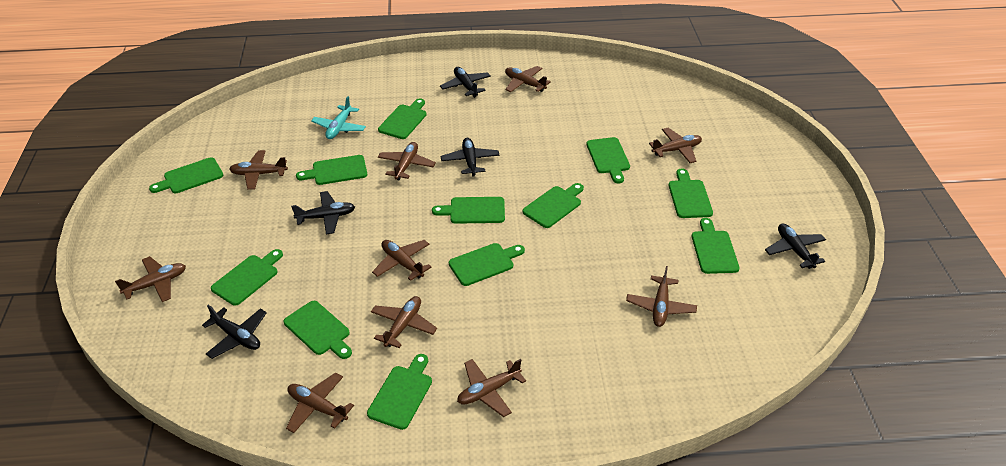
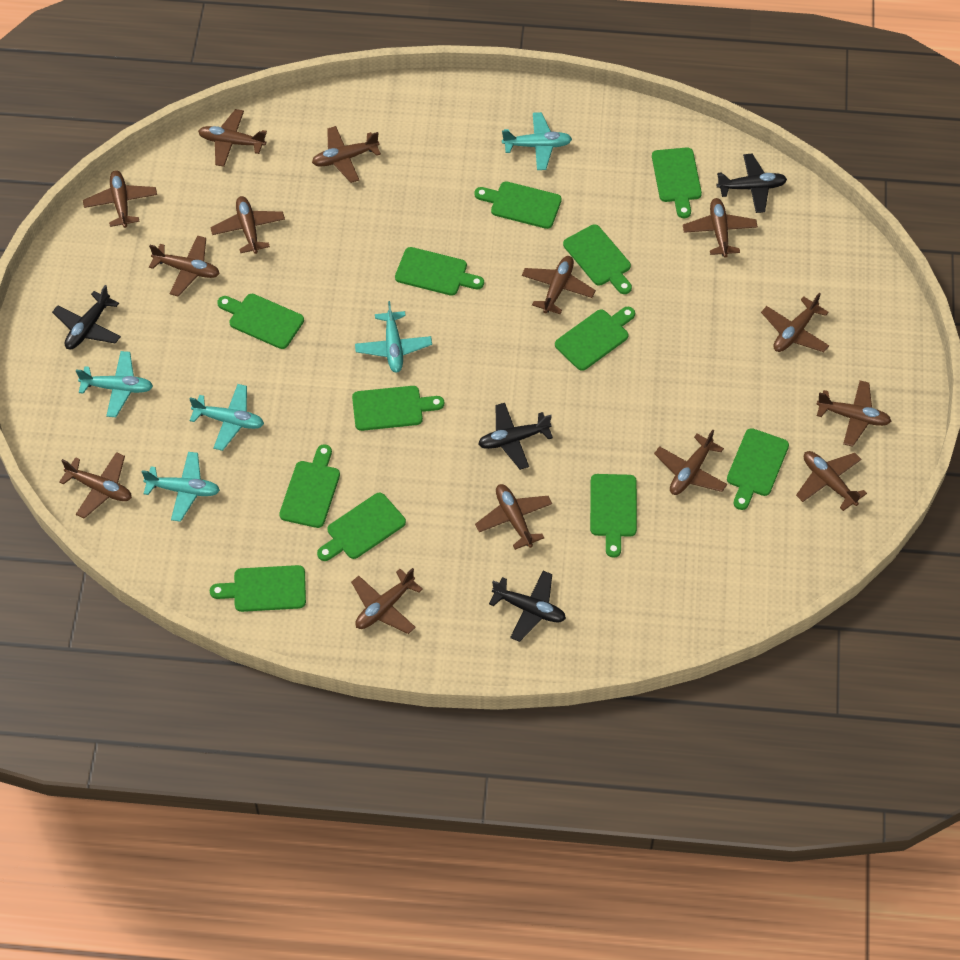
black plane: 5 -> 4
brown plane: 10 -> 14
turquoise plane: 1 -> 5

